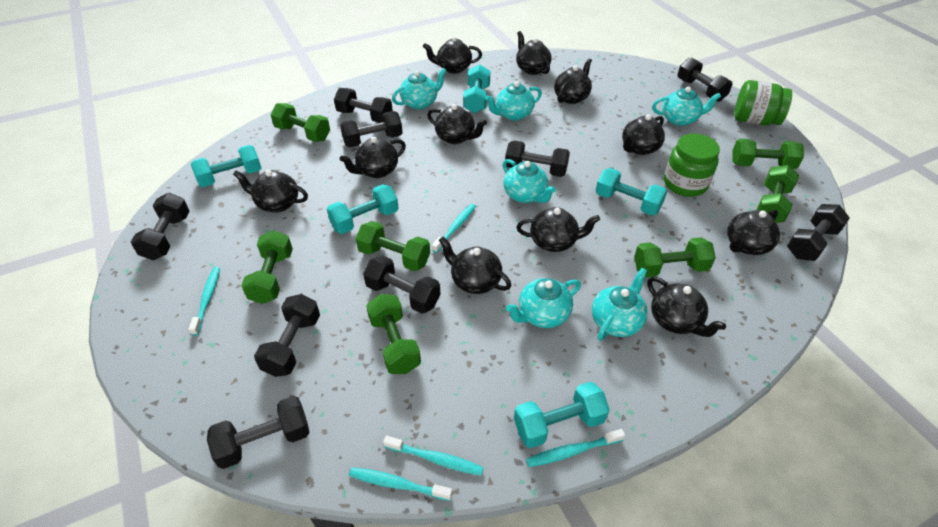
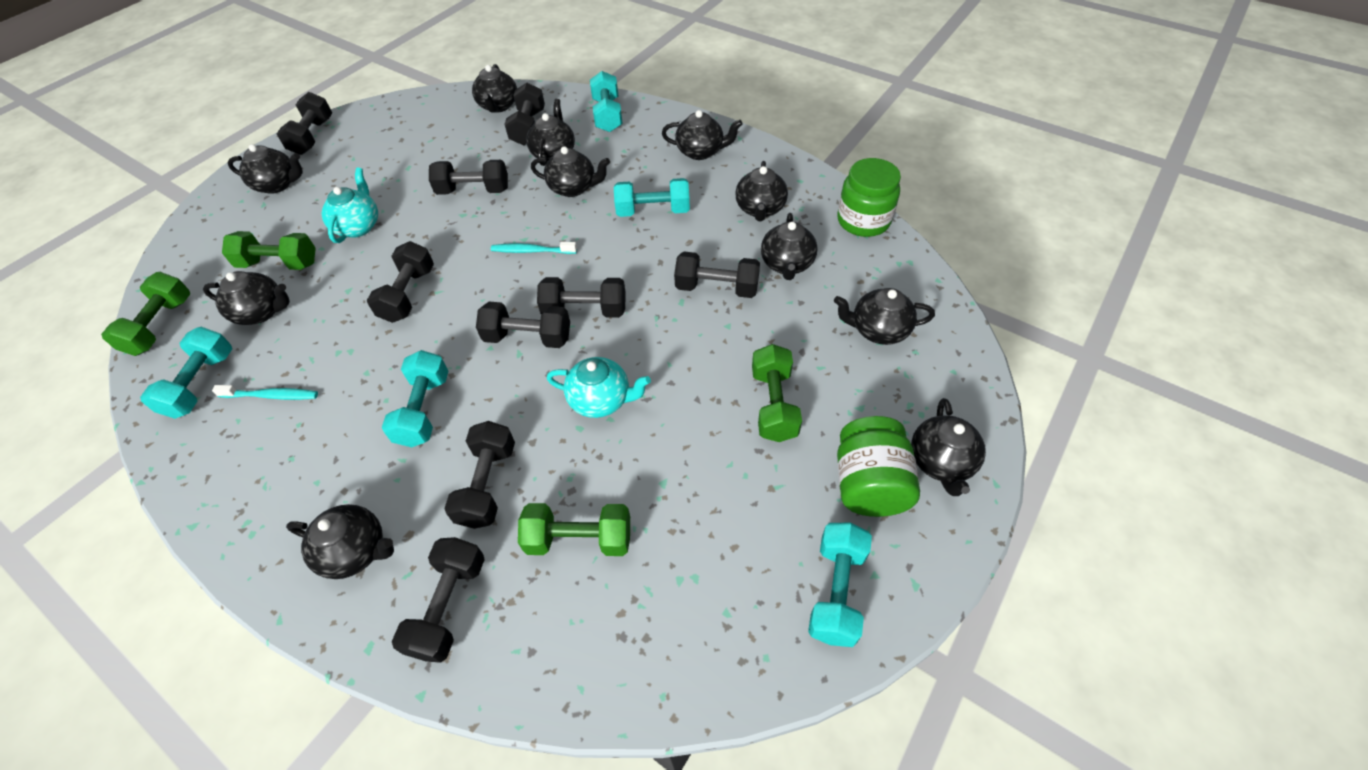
green dumbbell: 7 -> 4
turquoise teapot: 6 -> 2
turquoise toothbrush: 5 -> 2

